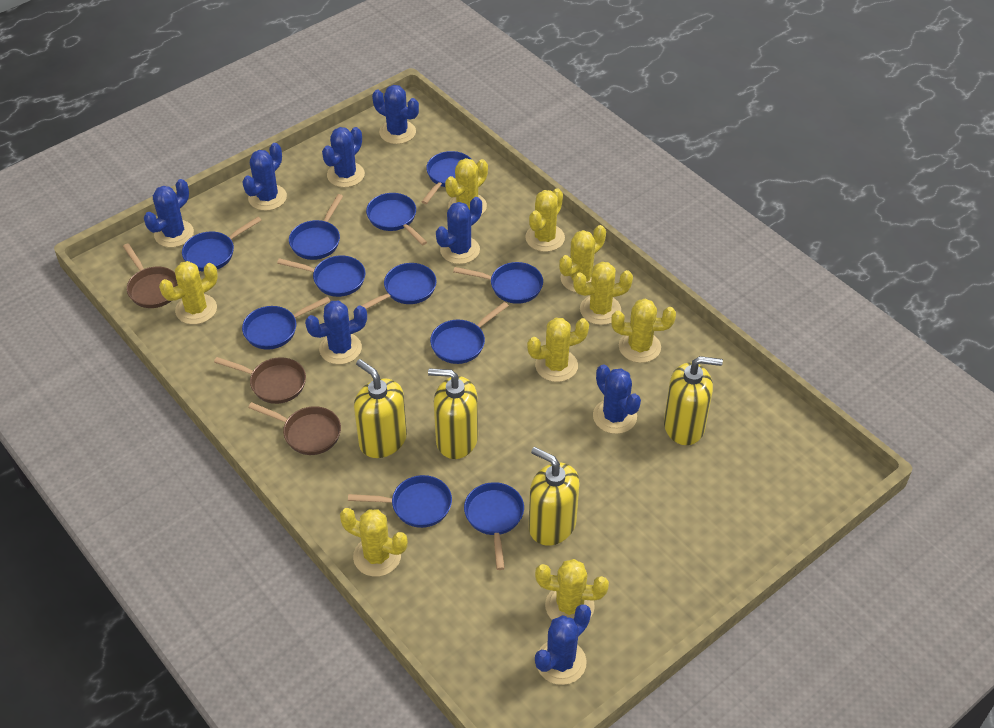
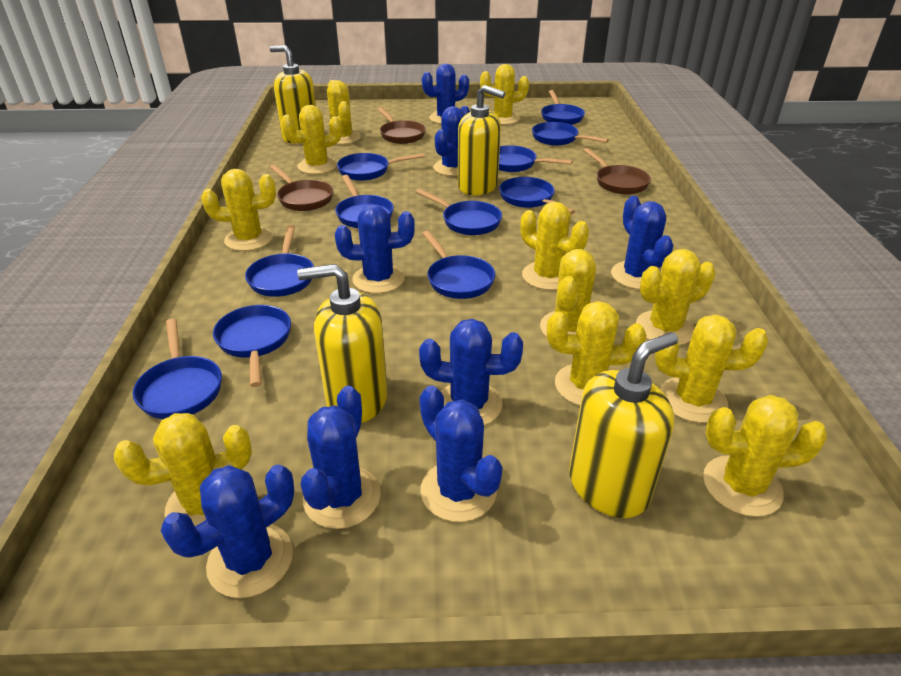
yellow cactus: 9 -> 11

